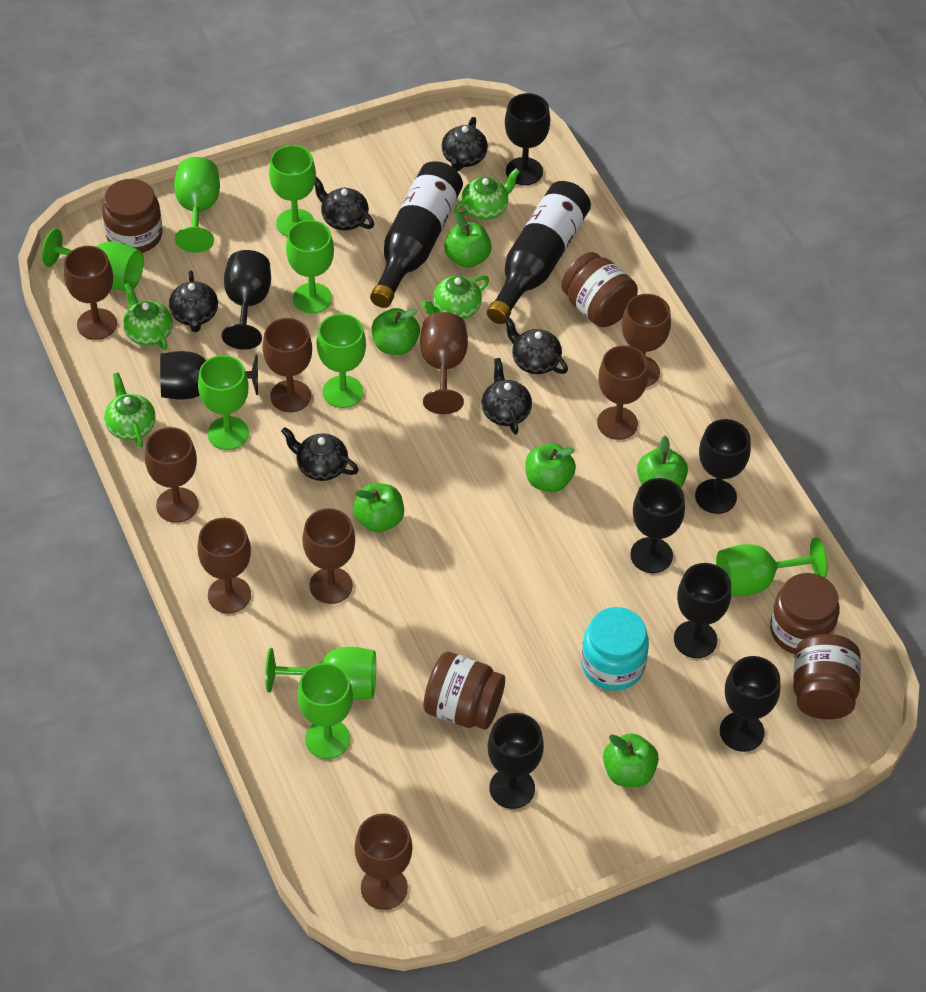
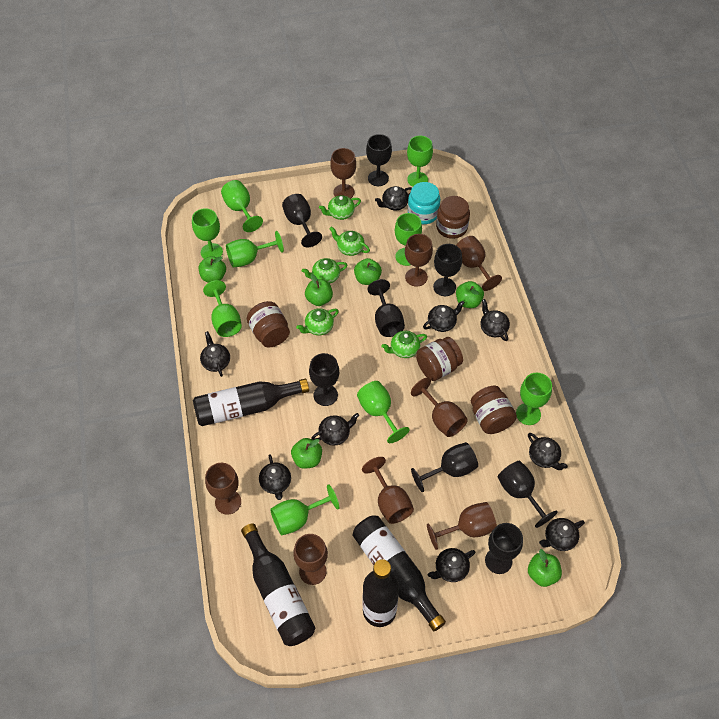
black bottle: 2 -> 4
black teapot: 6 -> 9
brown goblet: 9 -> 8
brown jar: 5 -> 4
green teapot: 4 -> 5

